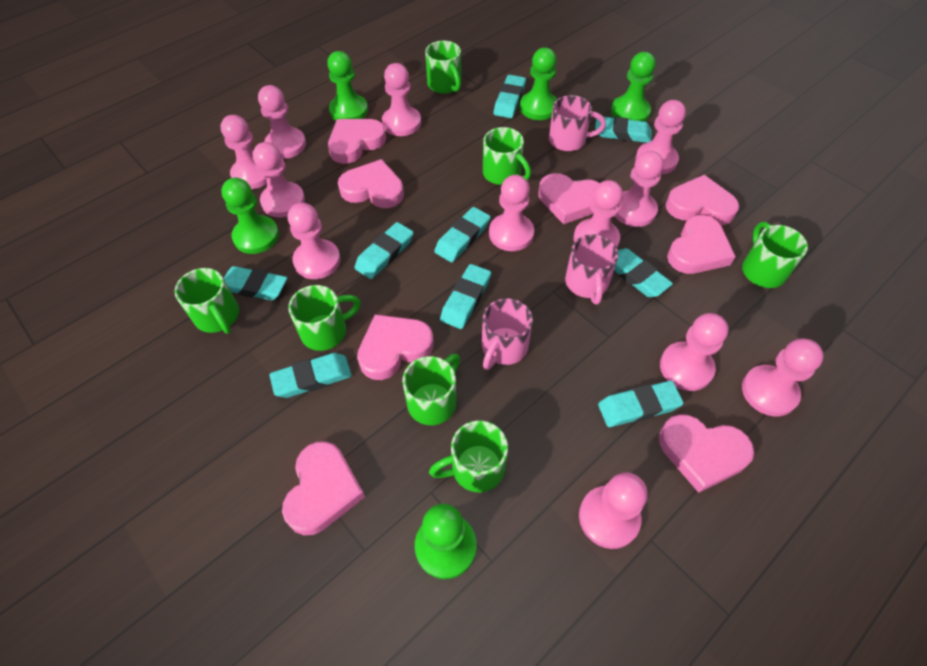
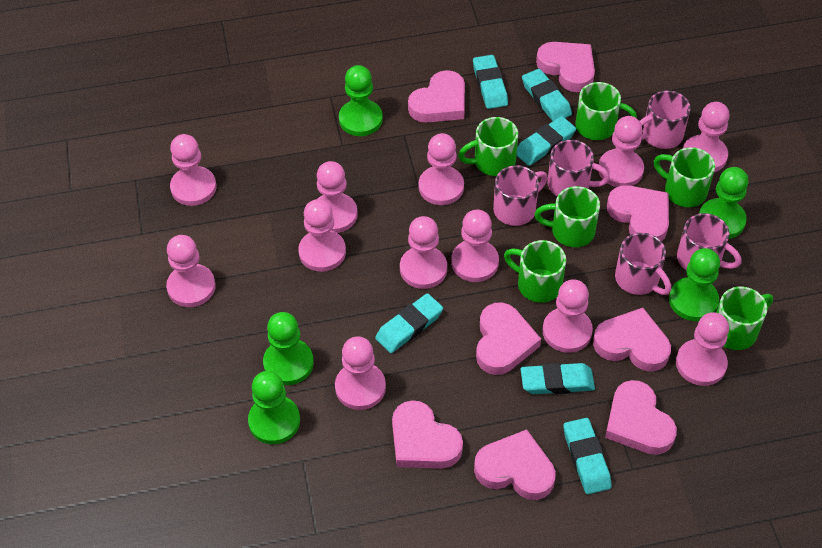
green mug: 7 -> 6
pink mug: 3 -> 5
turquoise eraser: 9 -> 6

